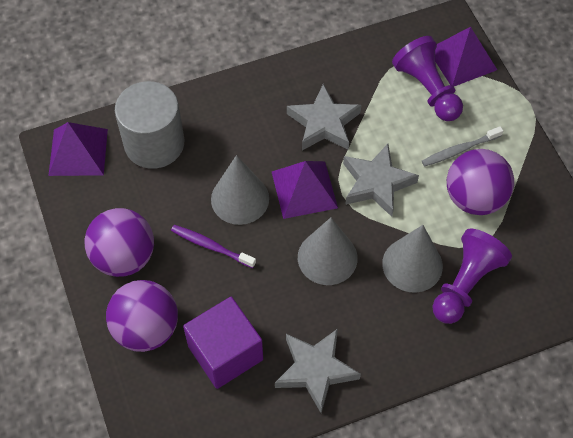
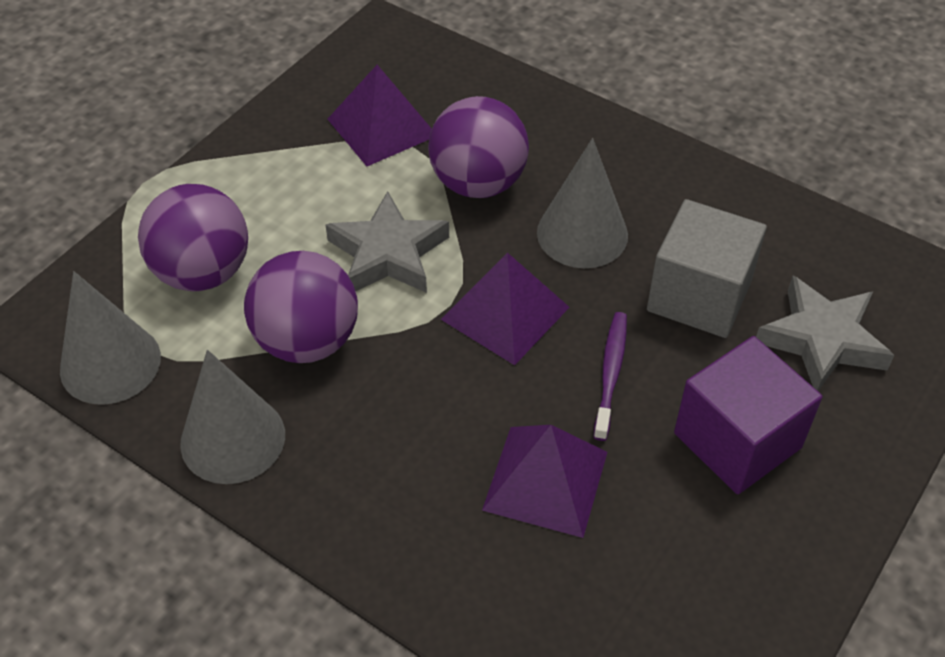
grey cube: 0 -> 1
grey cylinder: 1 -> 0
grey star: 3 -> 2
grey toothbrush: 1 -> 0
purple pawn: 2 -> 0

